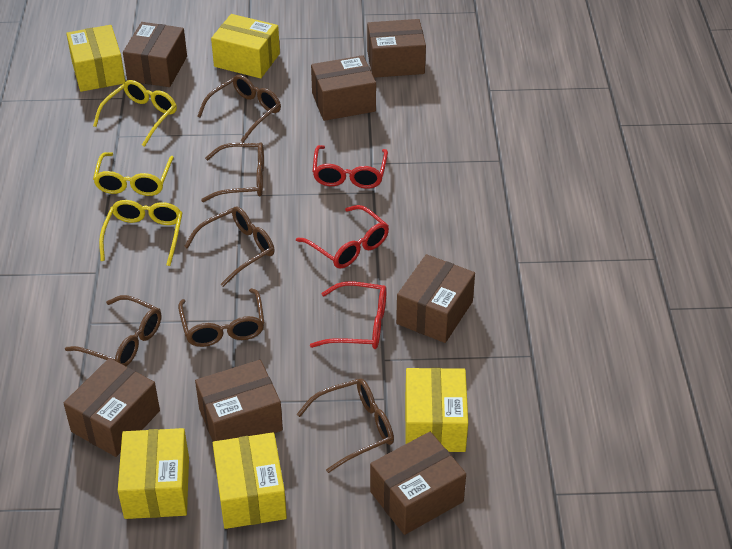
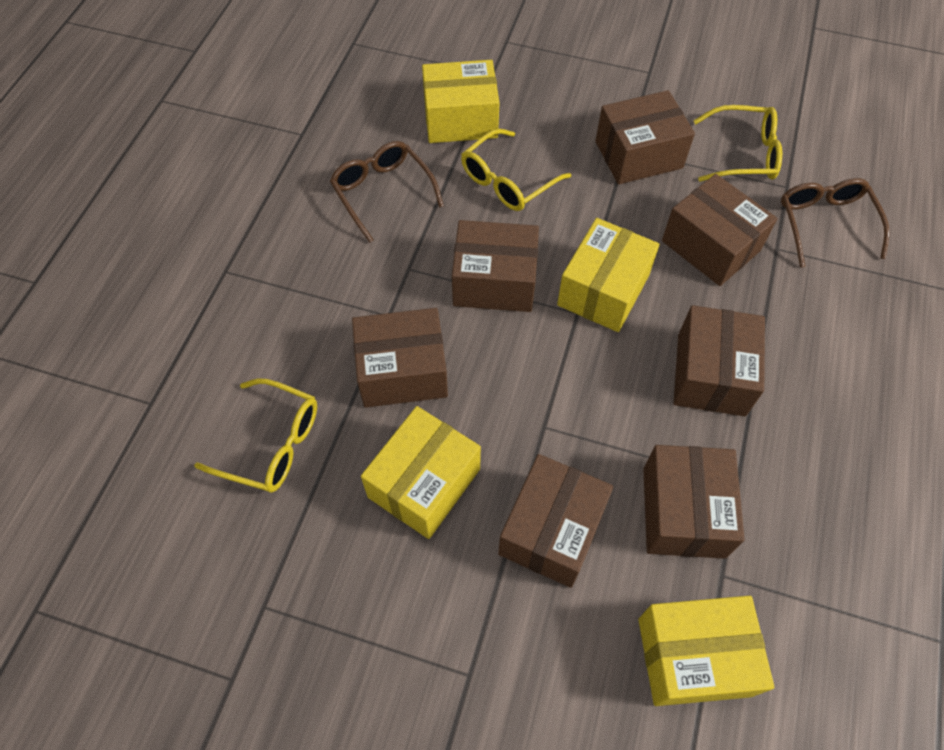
brown glasses: 6 -> 2
red glasses: 3 -> 0
yellow box: 5 -> 4

